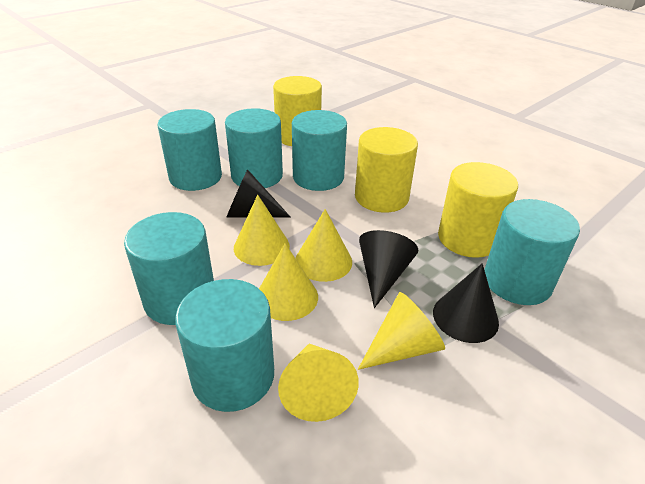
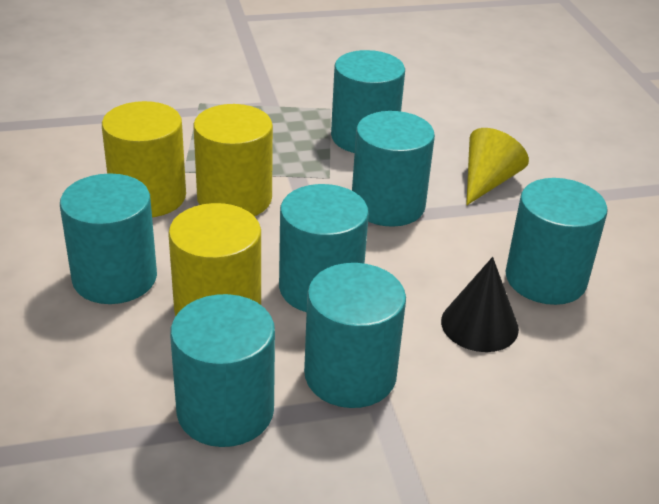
black cone: 3 -> 1
turquoise cylinder: 6 -> 7
yellow cone: 5 -> 1

